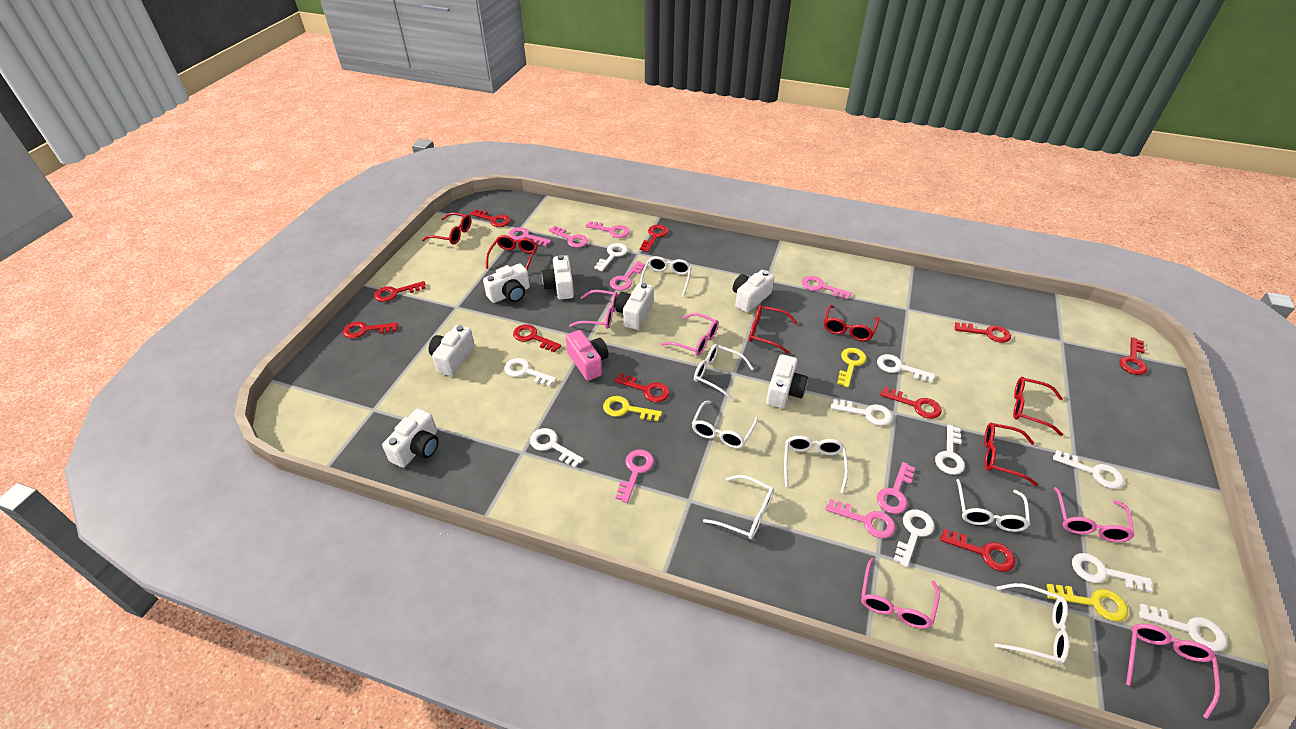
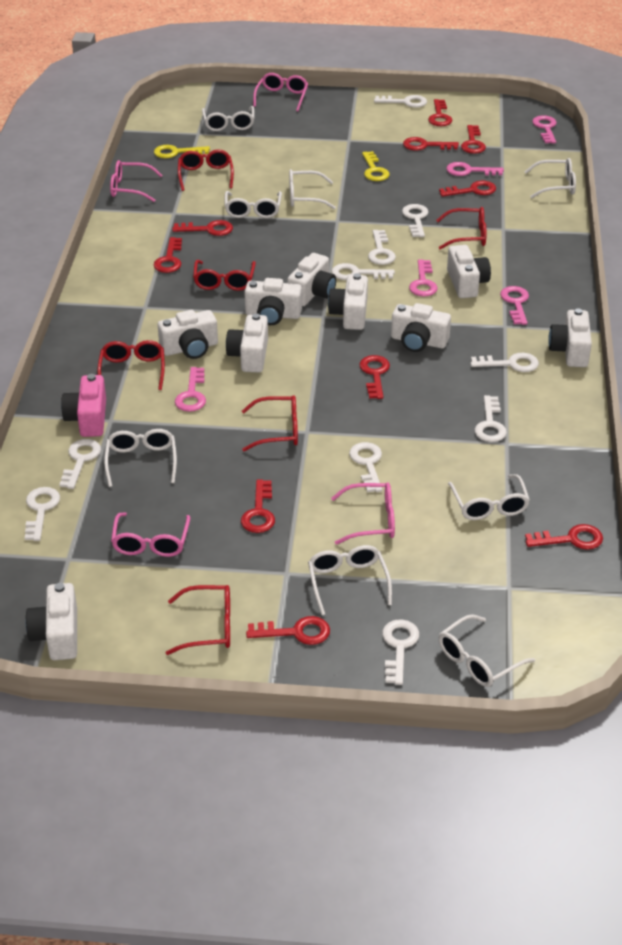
pink glasses: 5 -> 4
pink key: 8 -> 5
white camera: 7 -> 9
white glasses: 7 -> 8
yellow key: 3 -> 2

